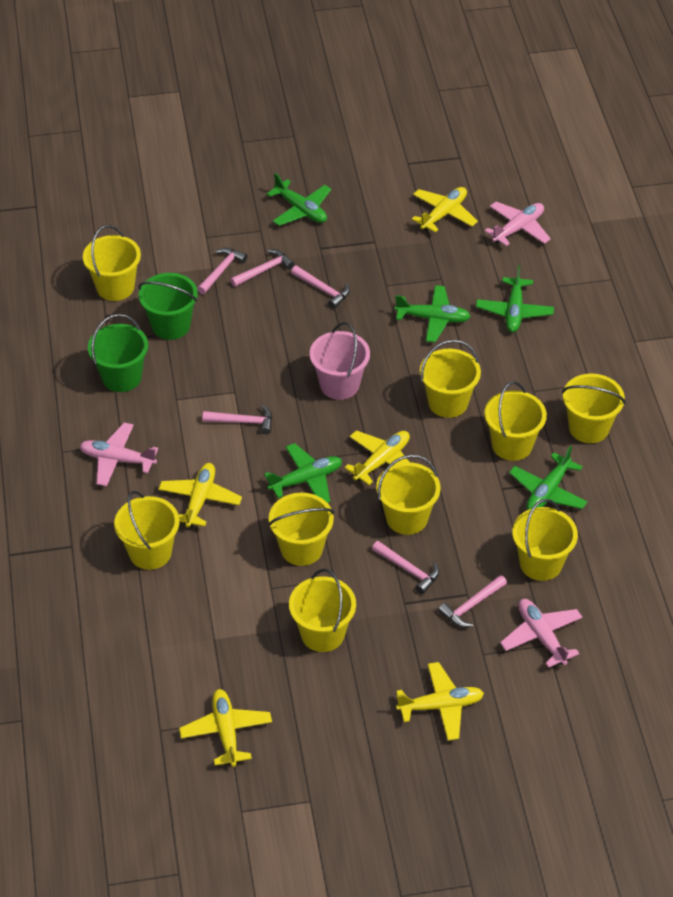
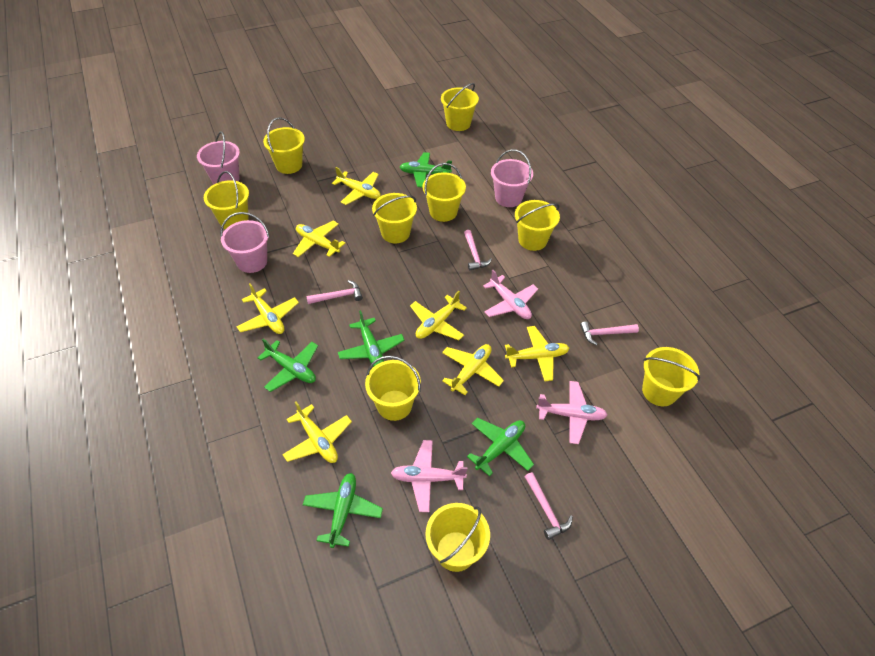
green bucket: 2 -> 0
pink bucket: 1 -> 3
pink hammer: 6 -> 4
yellow plane: 5 -> 7

